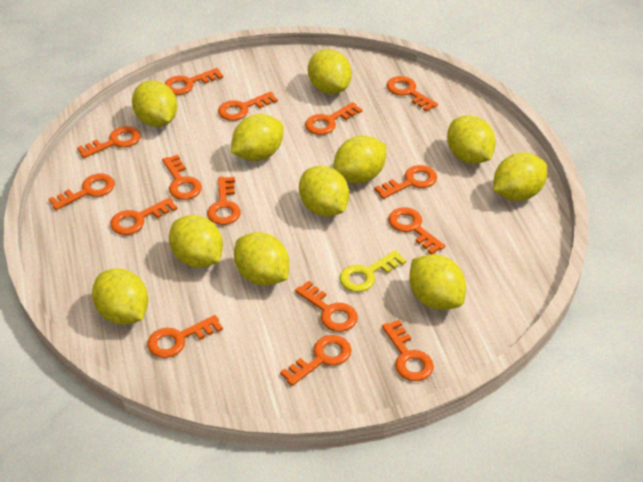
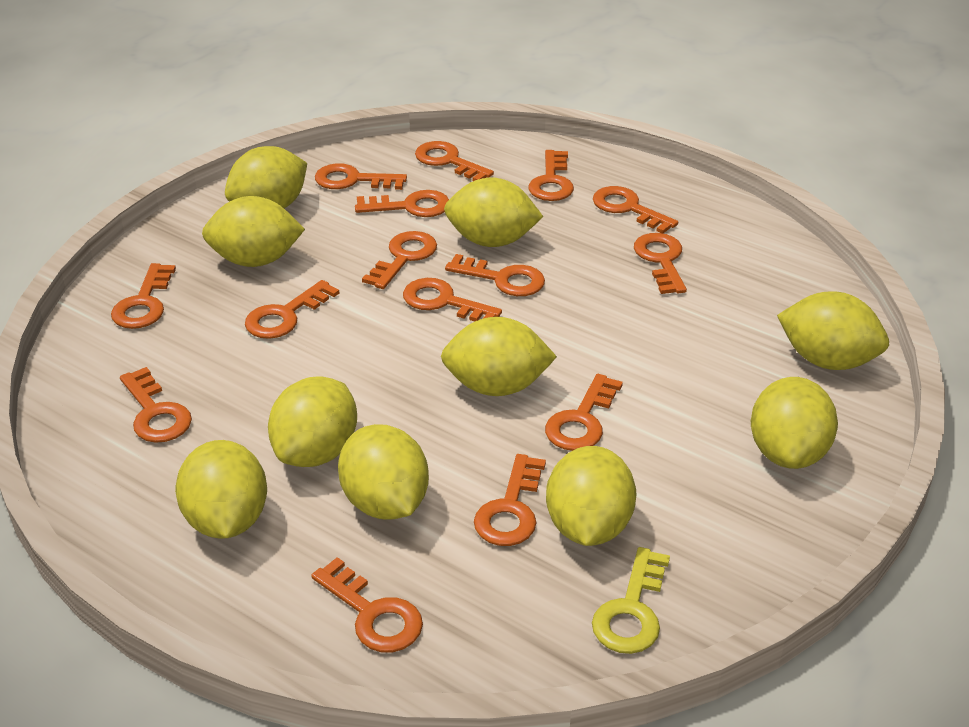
yellow lemon: 11 -> 10

